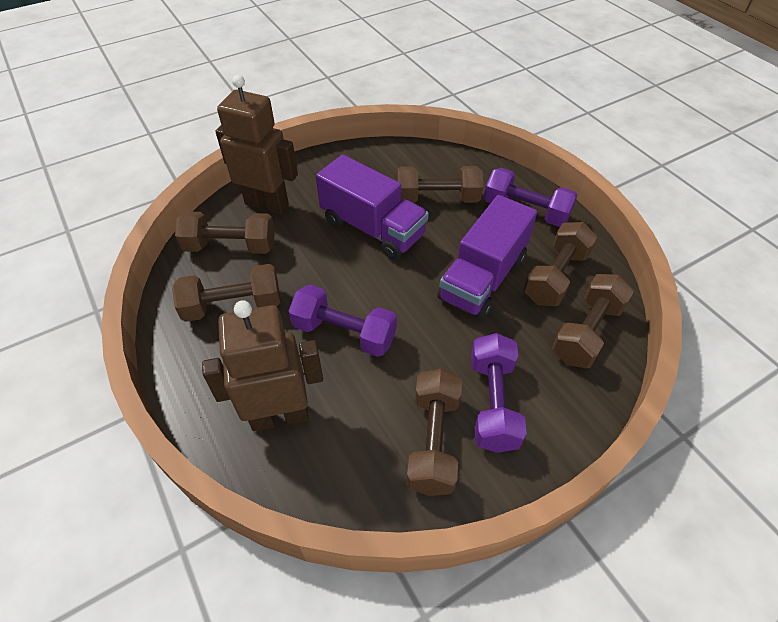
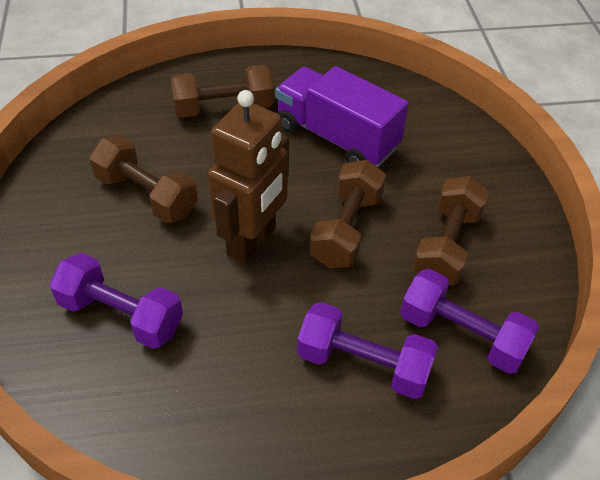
brown dumbbell: 6 -> 4
brown robot: 2 -> 1
purple truck: 2 -> 1

